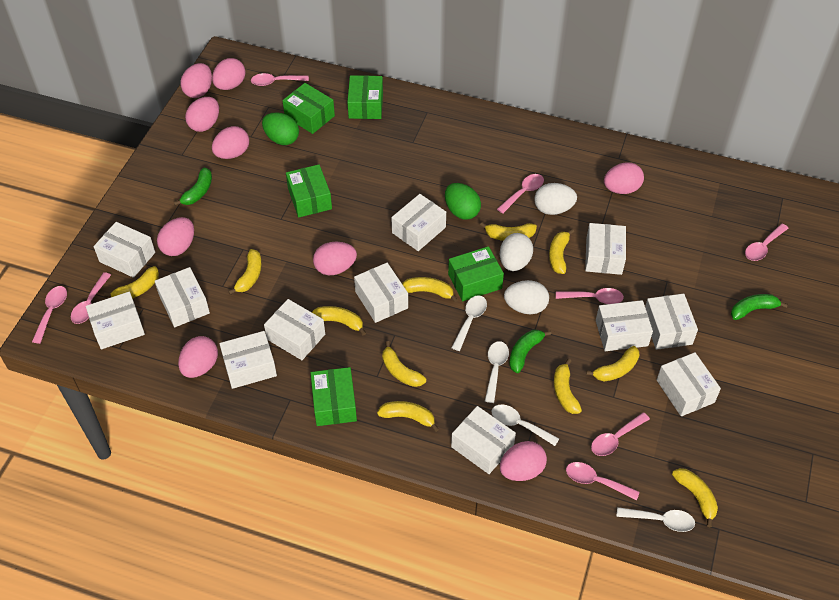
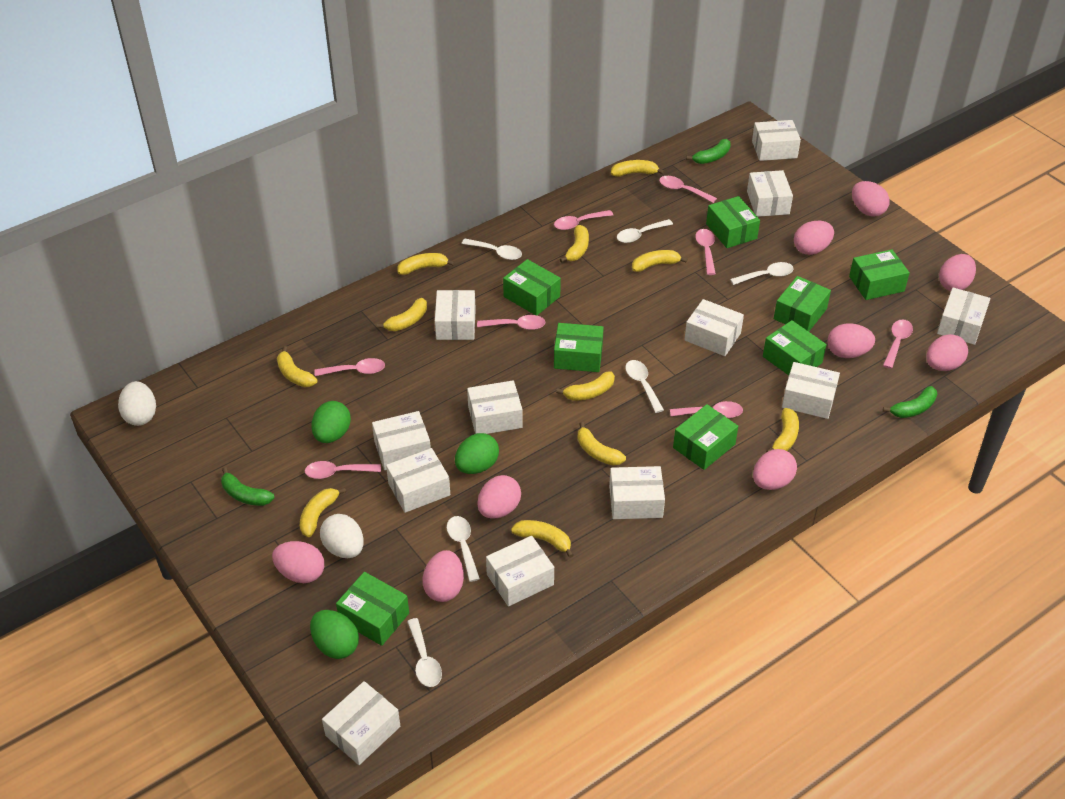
green box: 5 -> 8
green egg: 2 -> 3
white egg: 3 -> 2
white spoon: 4 -> 6

